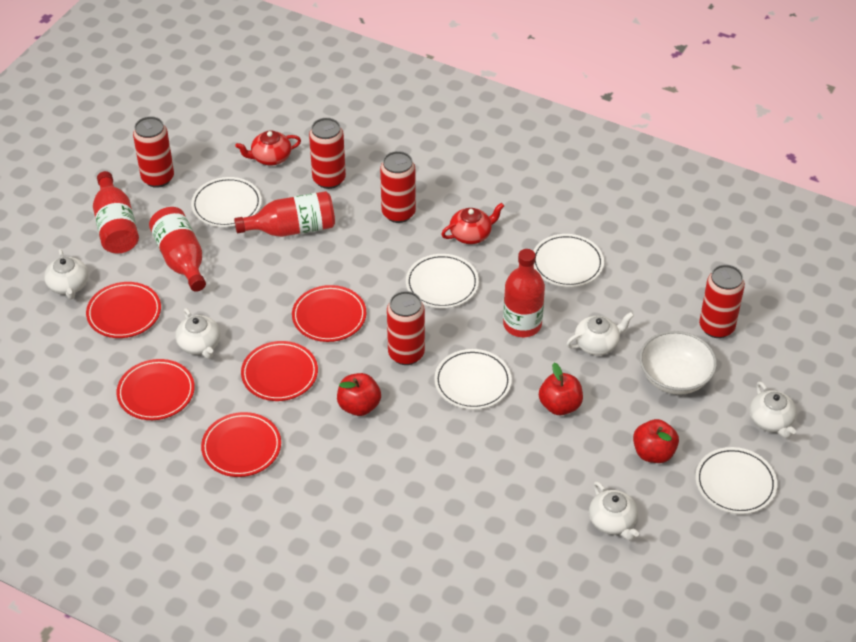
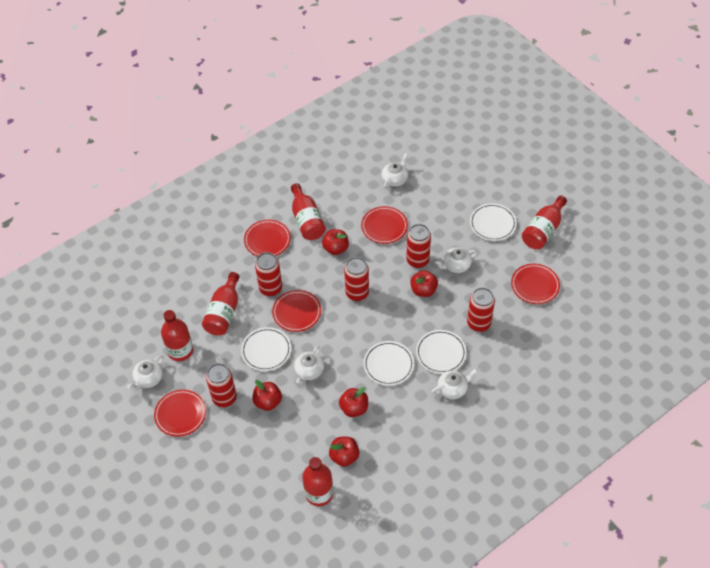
red apple: 3 -> 5
red bottle: 4 -> 5
red teapot: 2 -> 0
white bowl: 1 -> 0
white plate: 5 -> 4

